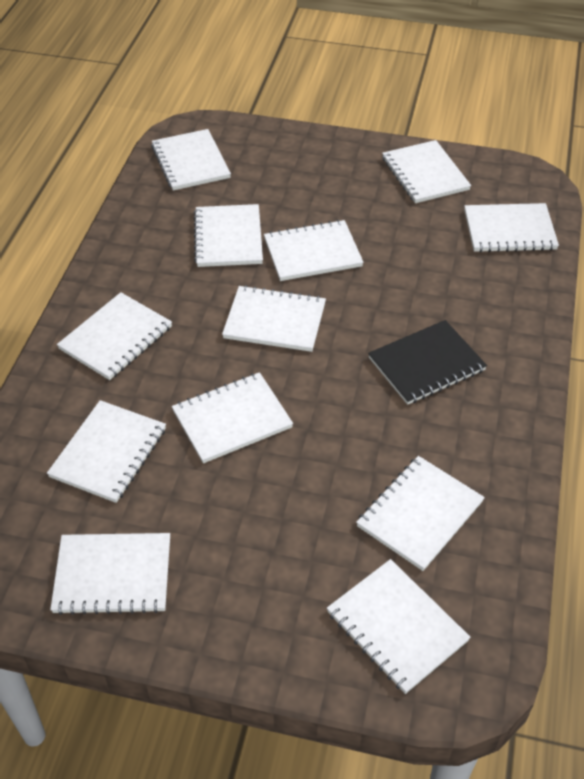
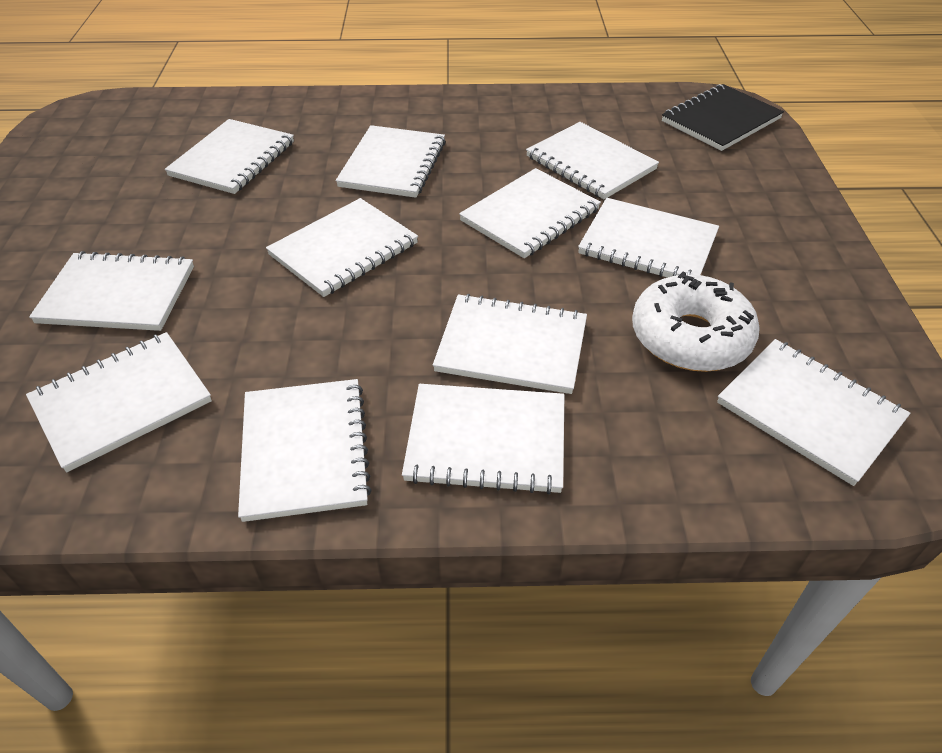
white donut: 0 -> 1

